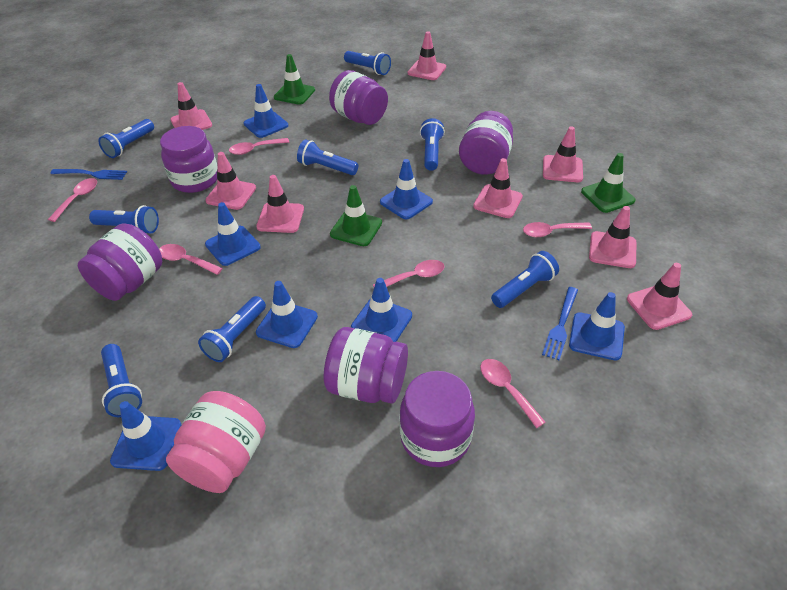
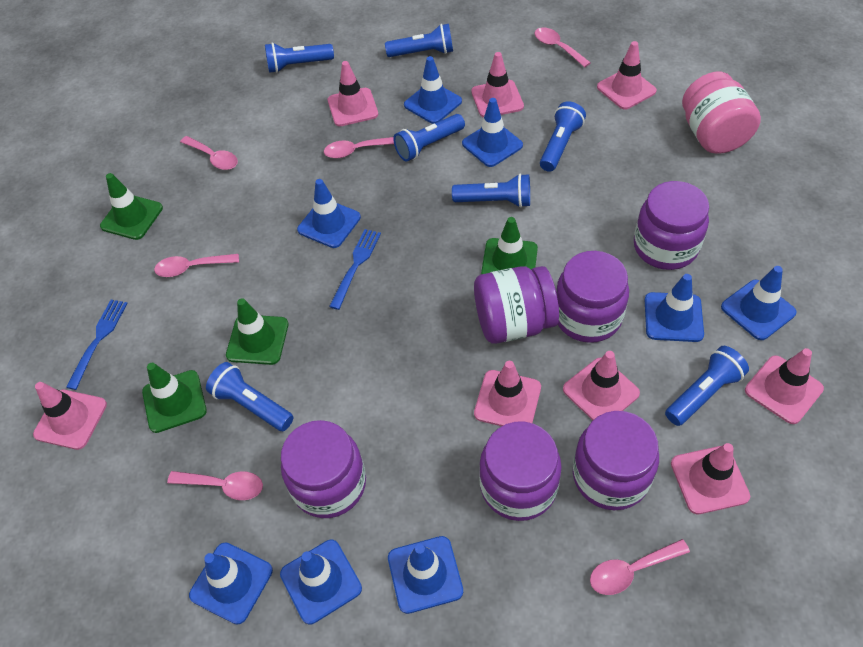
blue flashlight: 8 -> 7
blue traffic cone: 7 -> 8
green traffic cone: 3 -> 4

